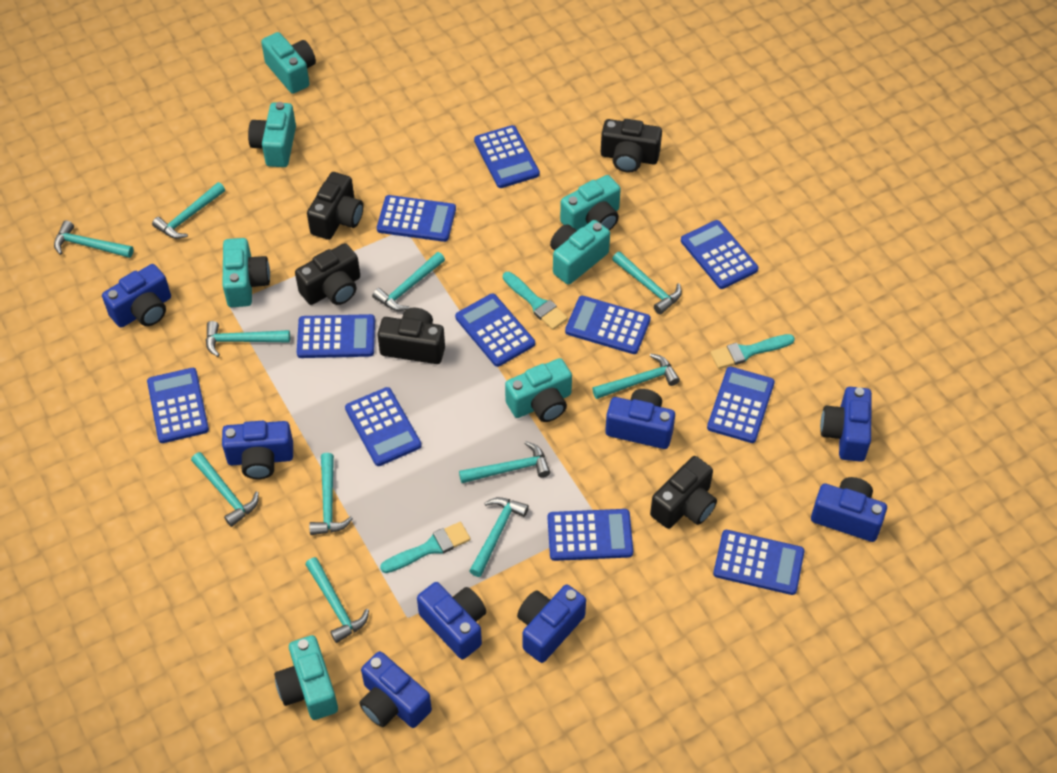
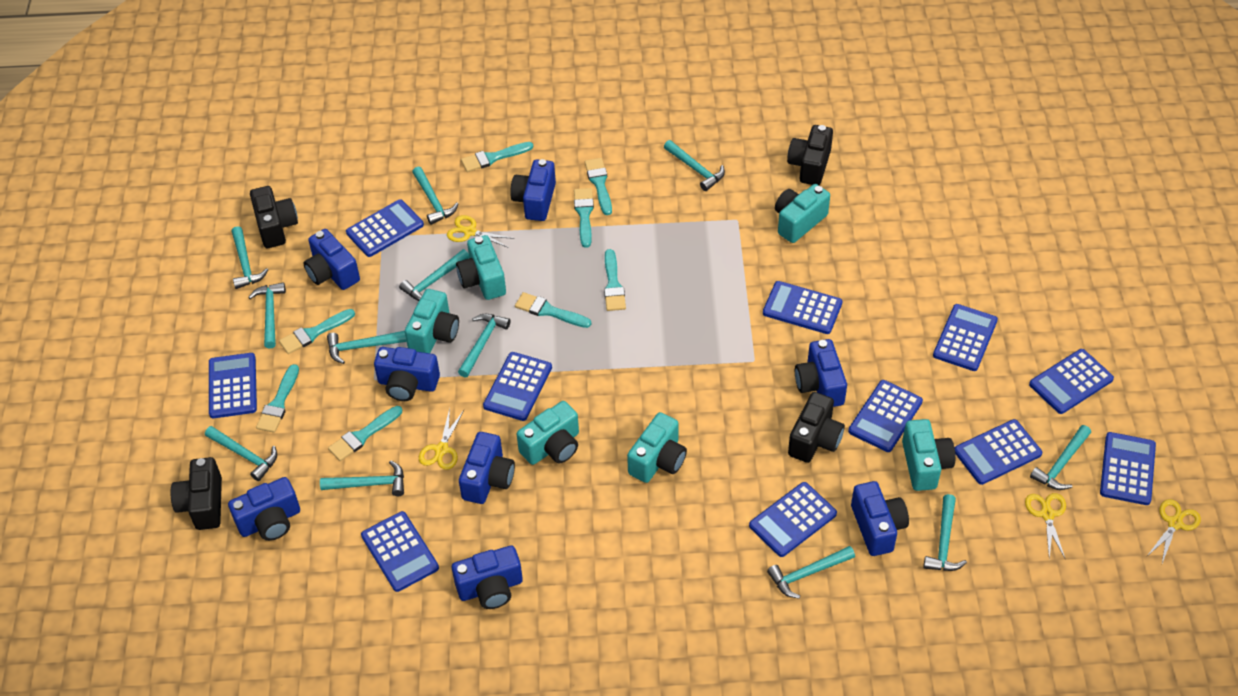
black camera: 5 -> 4
turquoise brush: 3 -> 8
turquoise camera: 7 -> 6
turquoise hammer: 11 -> 12
yellow scissors: 0 -> 4

